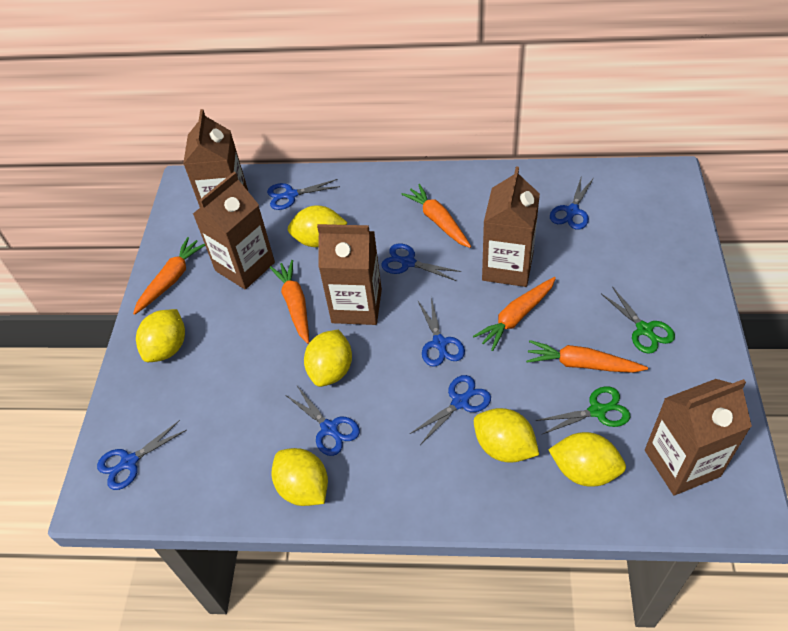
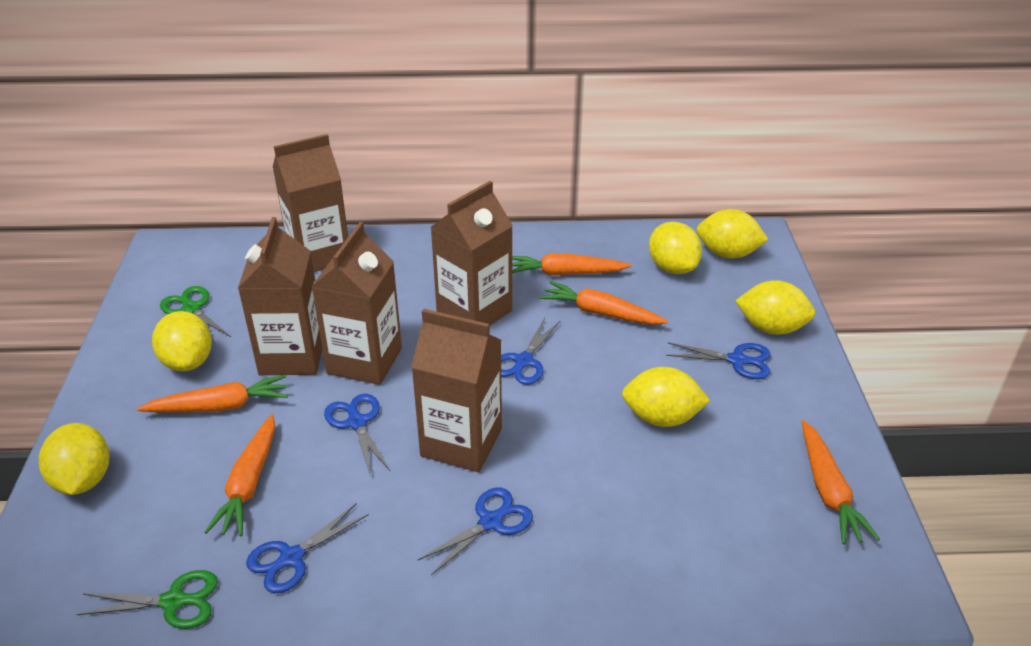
blue scissors: 7 -> 5

